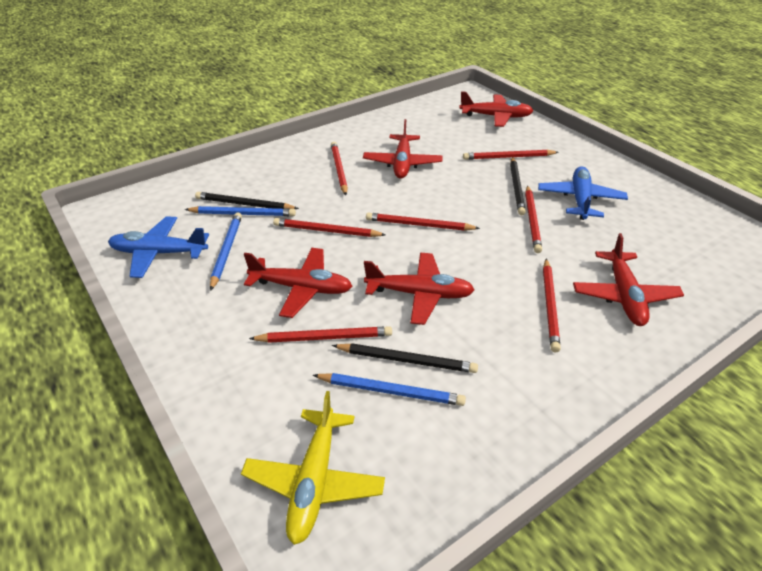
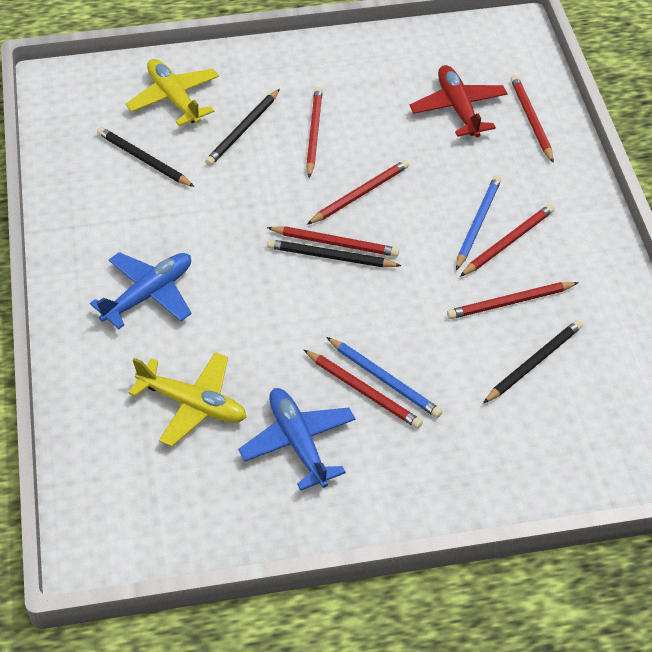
black pencil: 3 -> 4
blue pencil: 3 -> 2
red plane: 5 -> 1
yellow plane: 1 -> 2

